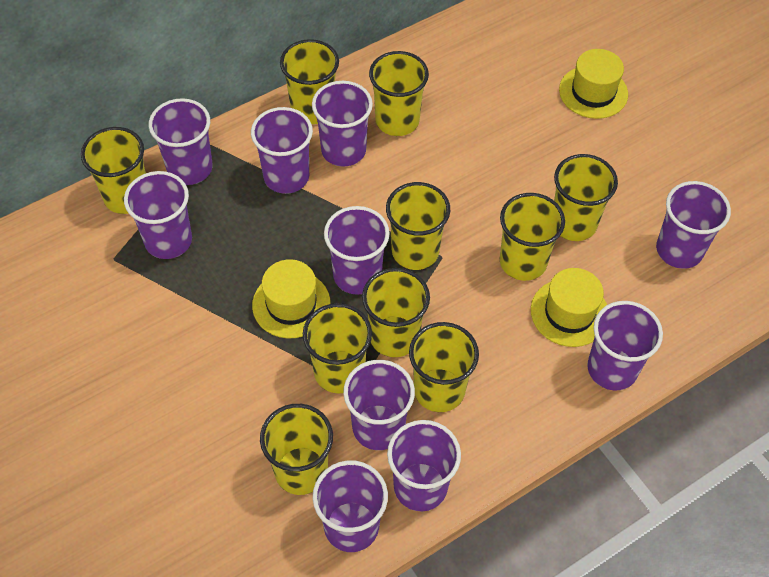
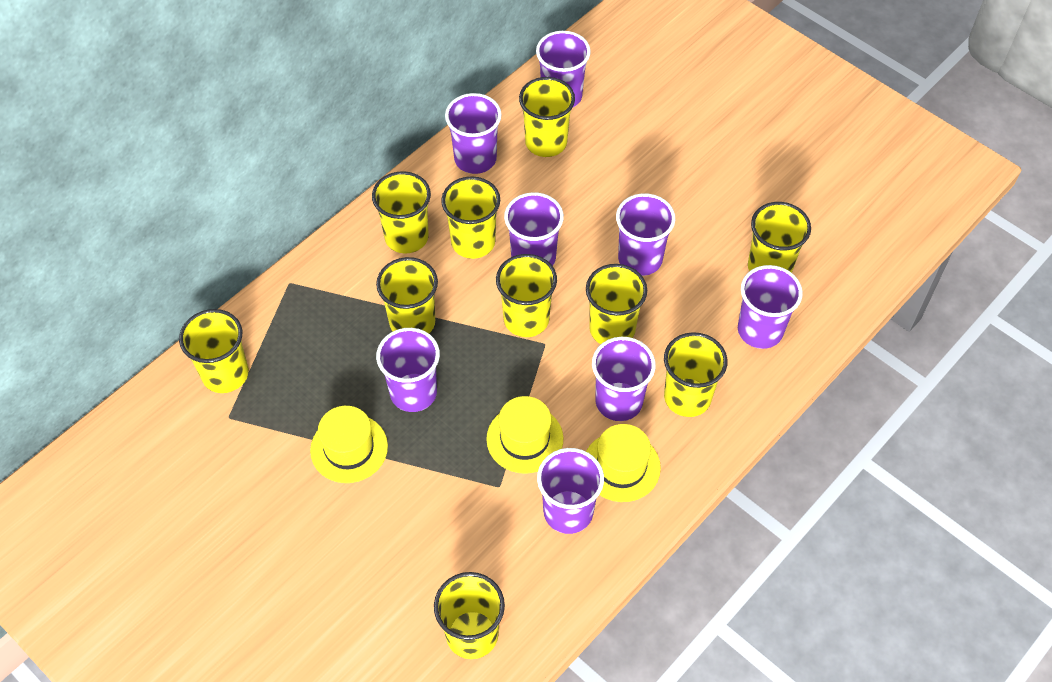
purple cup: 10 -> 8

